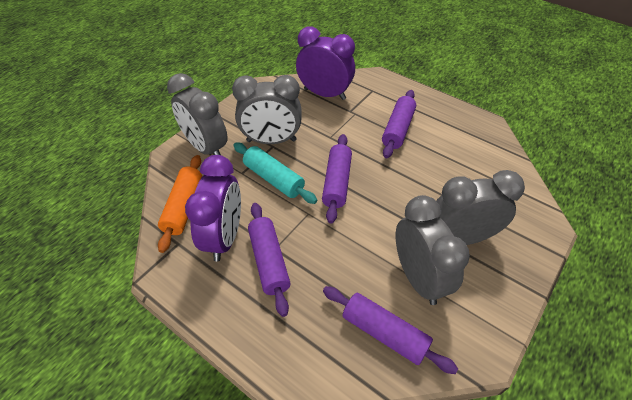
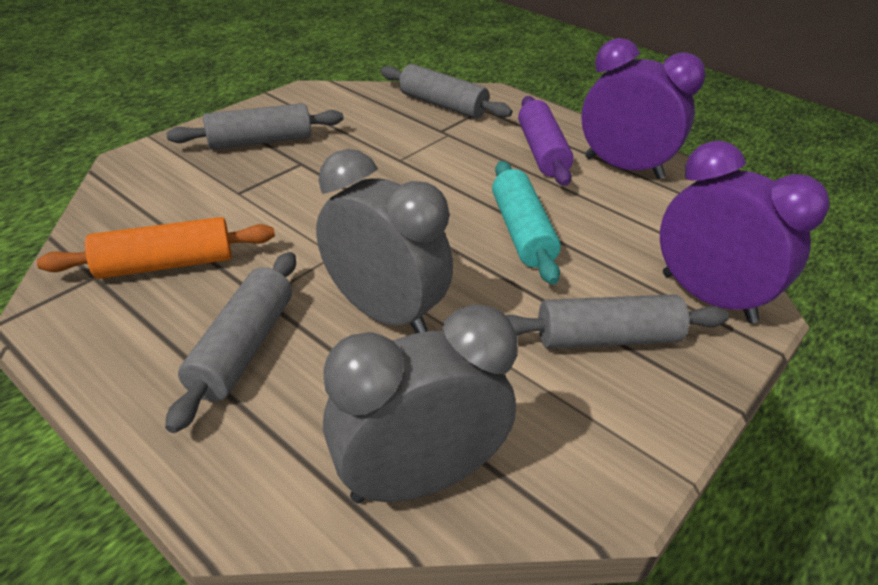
grey clock: 4 -> 2
grey rolling pin: 0 -> 4
purple rolling pin: 4 -> 1

